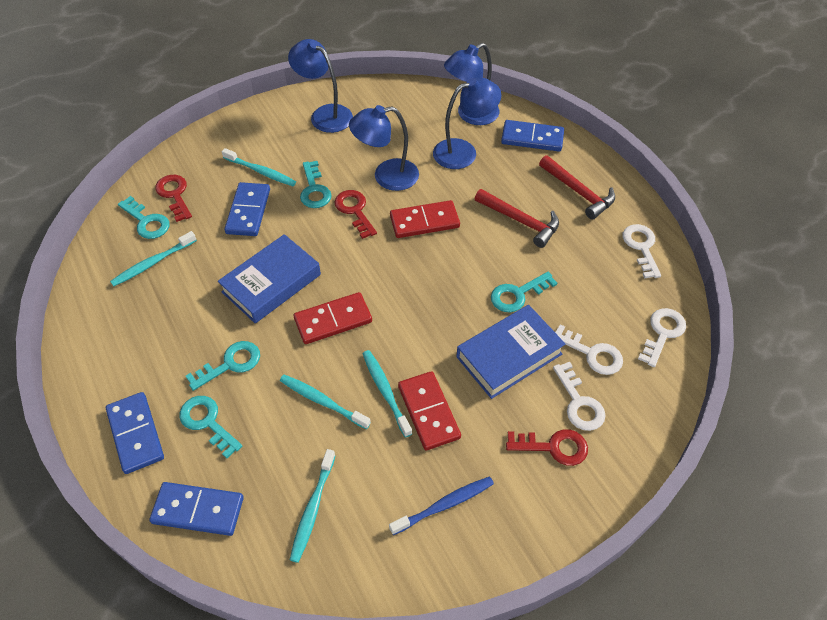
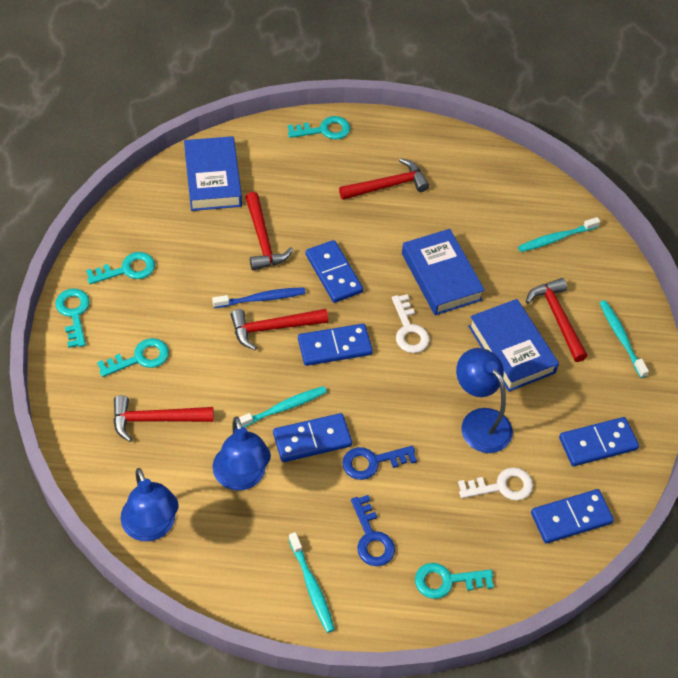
blue book: 2 -> 3
blue domino: 4 -> 5
blue key: 0 -> 2
blue lamp: 4 -> 3
red domino: 3 -> 0
red hammer: 2 -> 5
red key: 3 -> 0
turquoise toothbrush: 5 -> 4
white key: 4 -> 2

